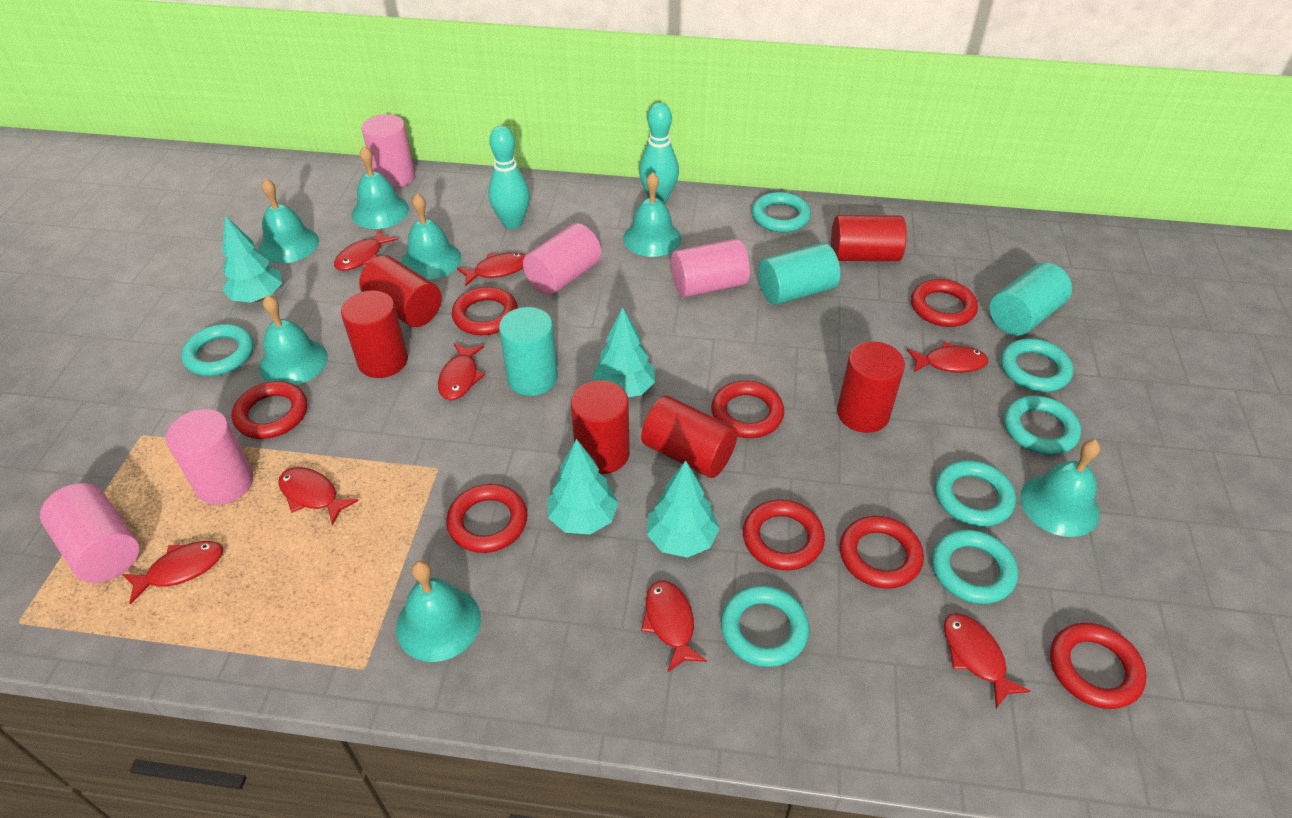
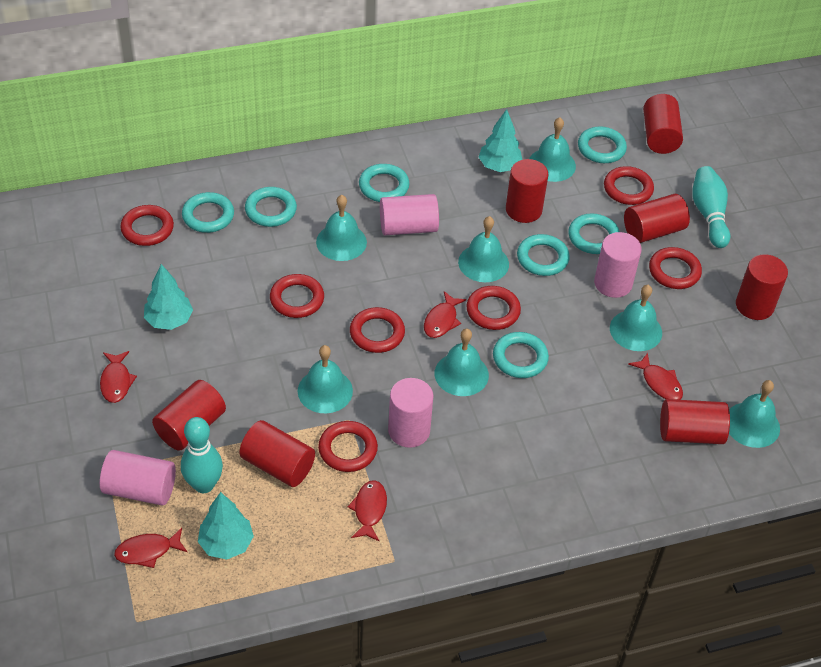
pink cylinder: 5 -> 4
red cylinder: 6 -> 7
red fish: 8 -> 5
red ring: 8 -> 7
turquoise cylinder: 3 -> 0
turquoise tree: 4 -> 3

